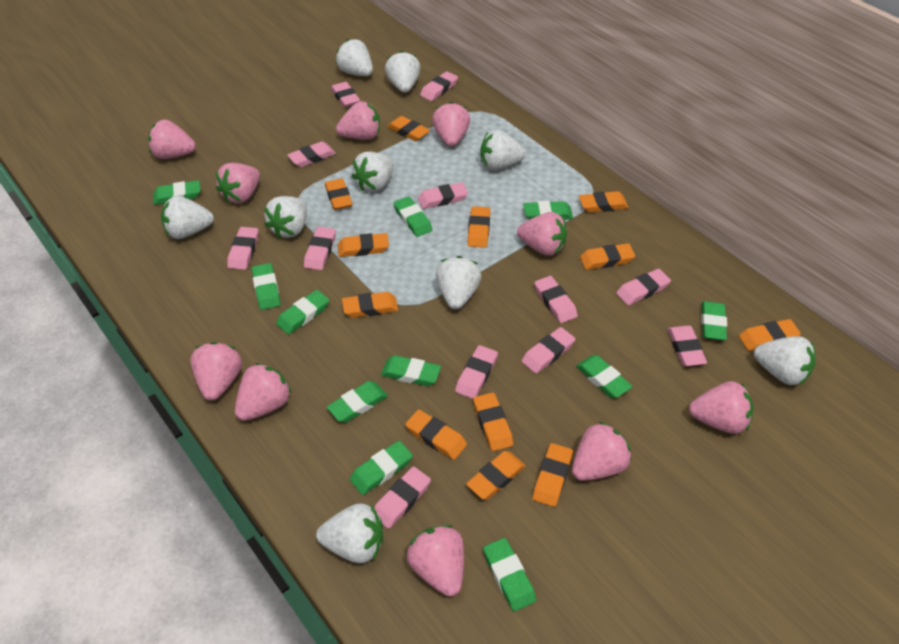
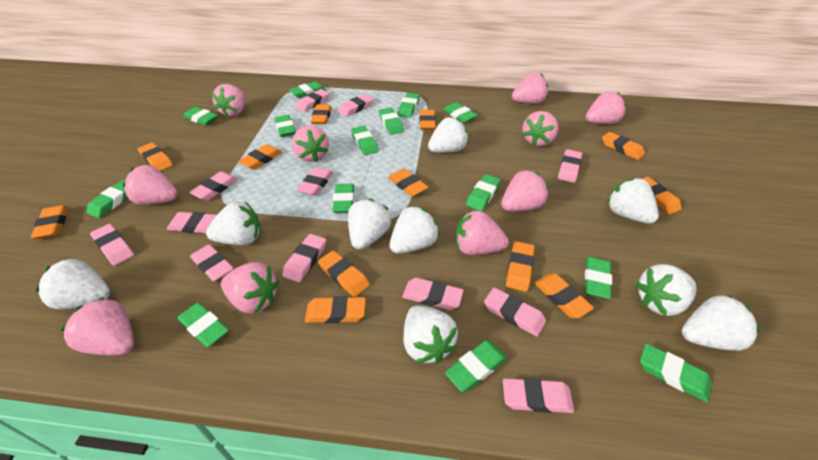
green eraser: 11 -> 14

